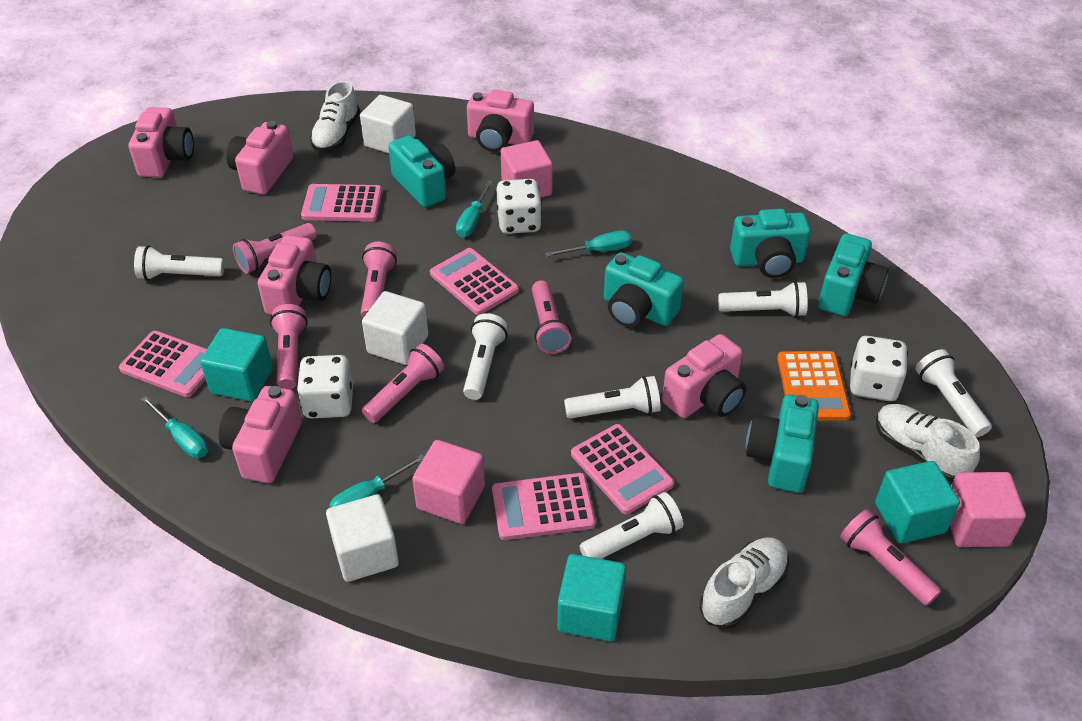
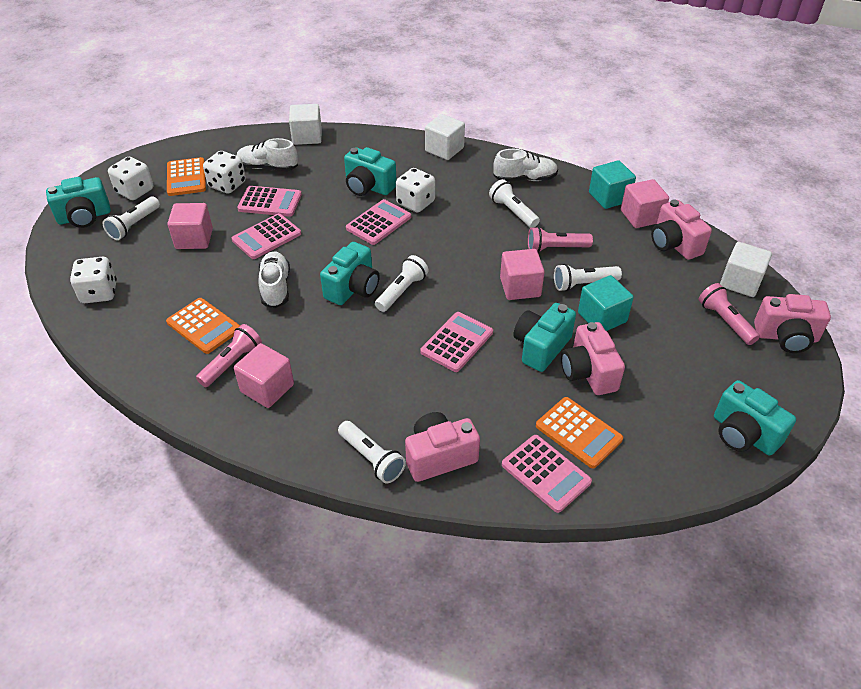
orange calculator: 1 -> 3
pink camera: 6 -> 4
pink cube: 3 -> 4
pink flashlight: 6 -> 3
turquoise cube: 3 -> 2
turquoise screwdriver: 4 -> 0
white dice: 3 -> 4
white flashlight: 6 -> 5

